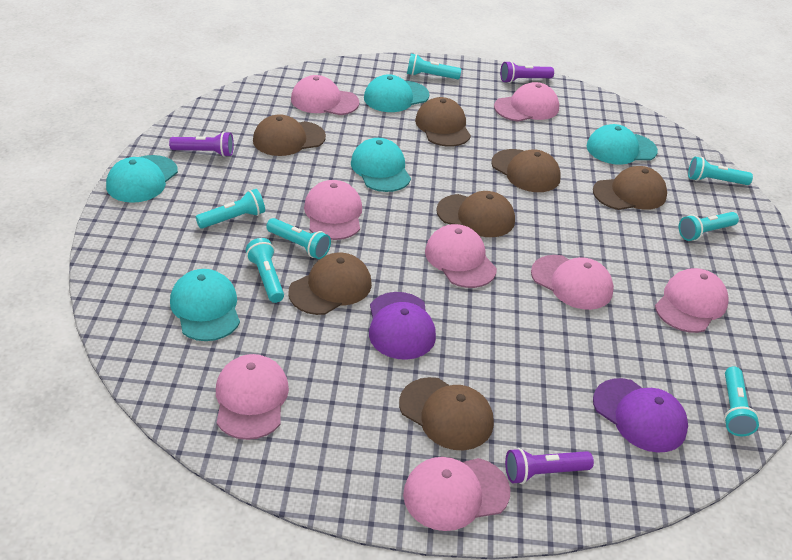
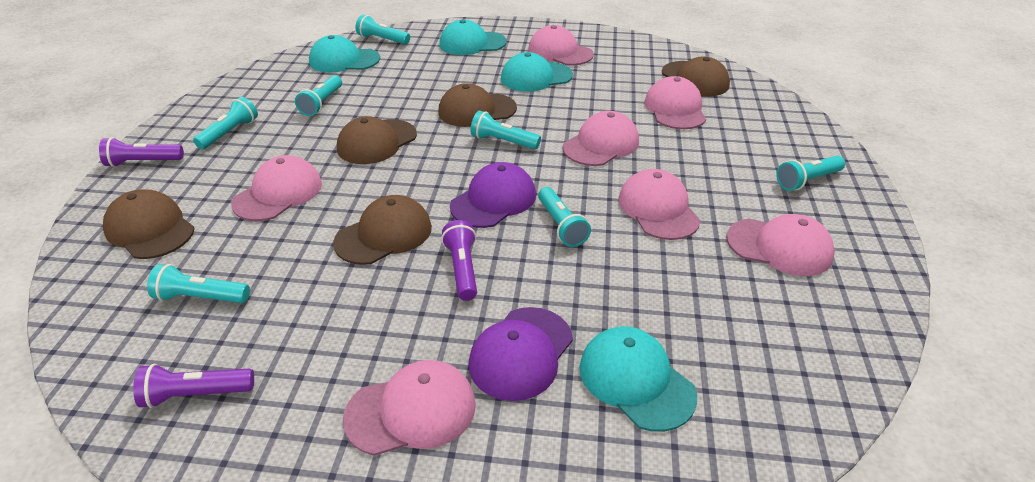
brown cap: 7 -> 5
pink cap: 8 -> 7
turquoise cap: 5 -> 4

